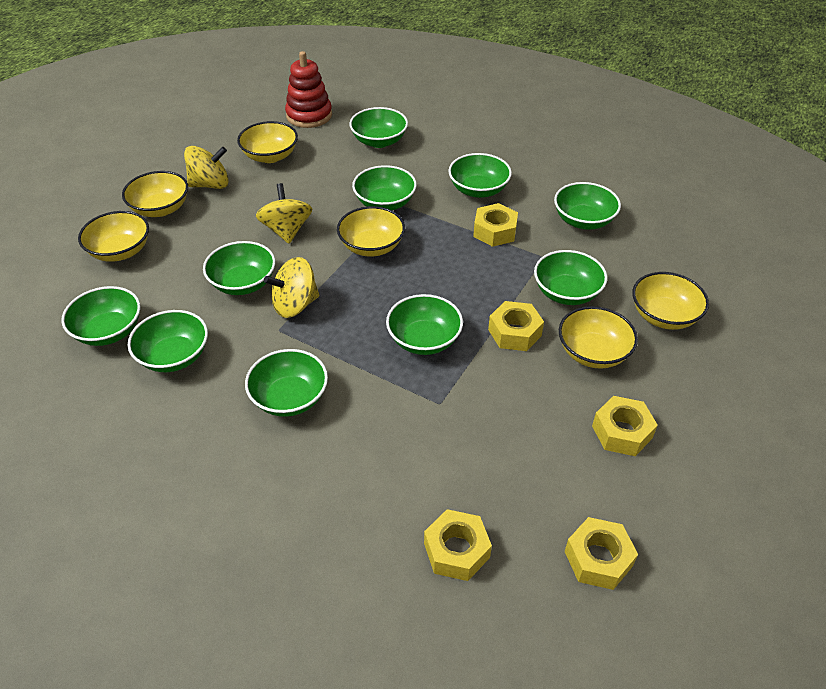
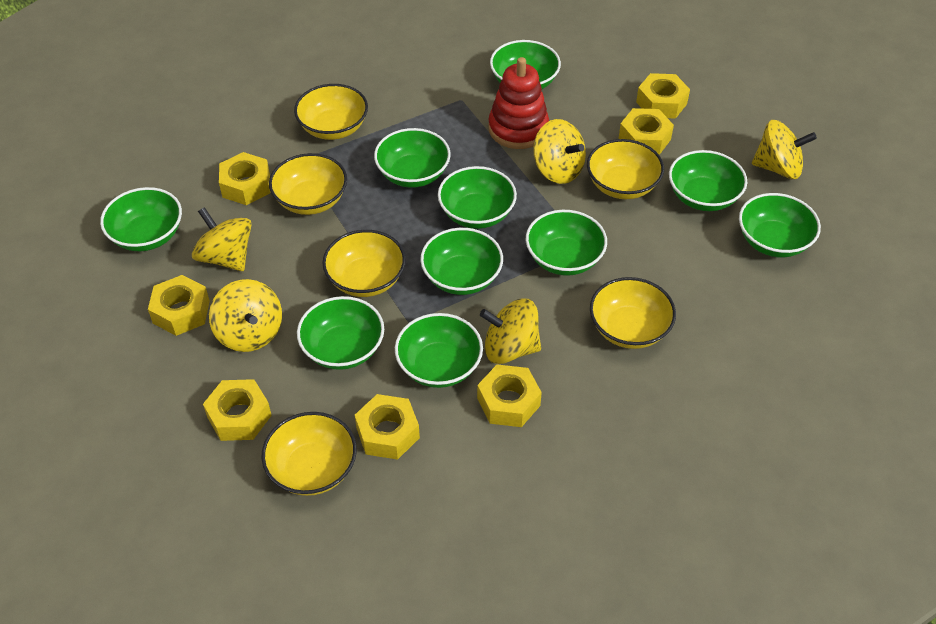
yellow nut: 5 -> 7
yellow spinning top: 3 -> 5

